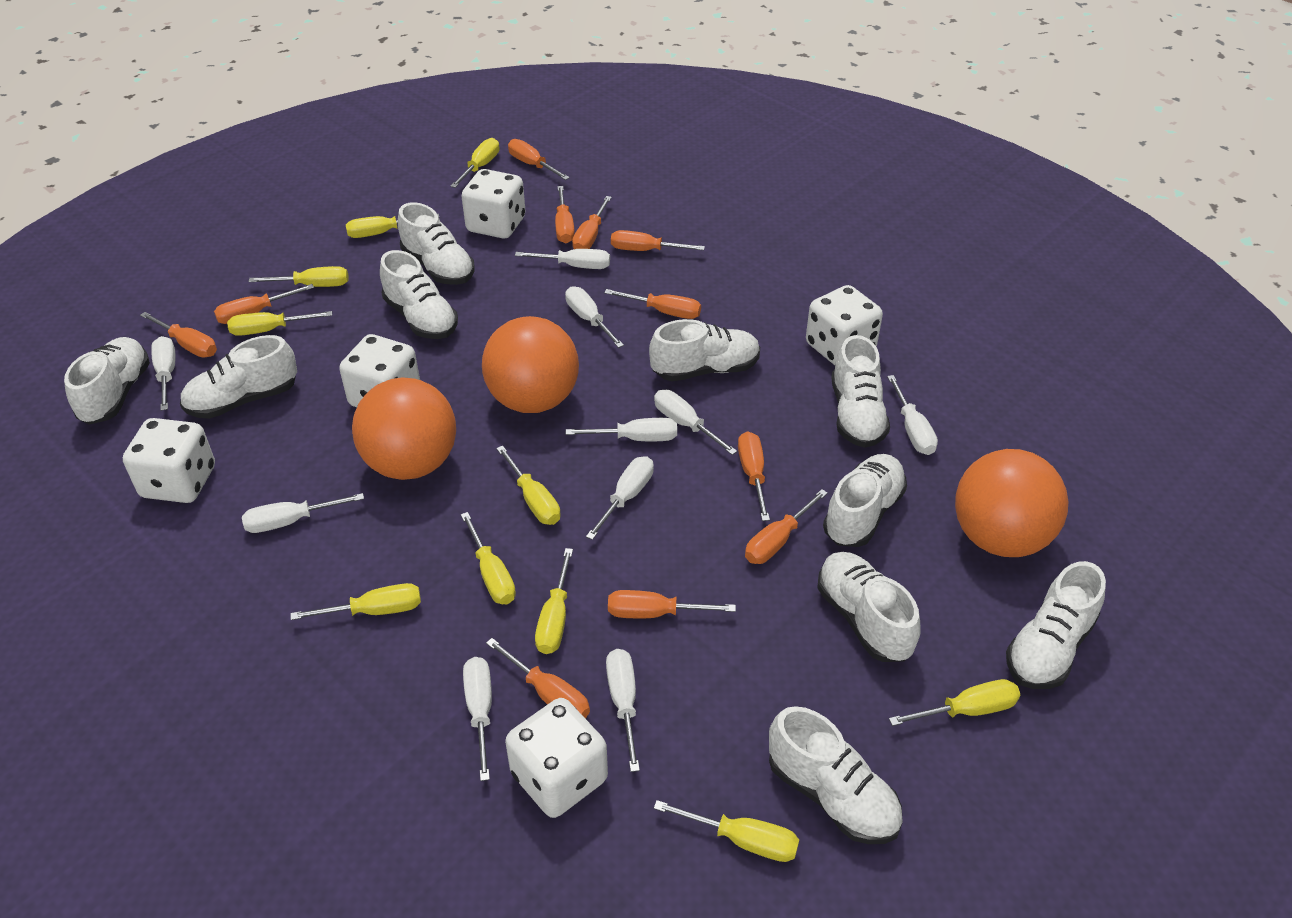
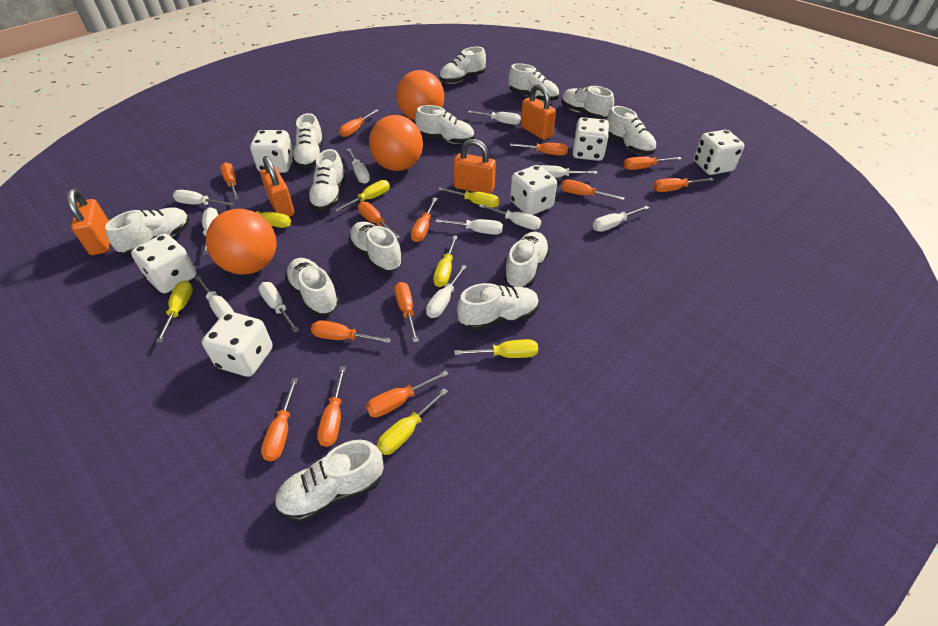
orange padlock: 0 -> 4
orange screwdriver: 11 -> 13
white dice: 5 -> 6
white screwdriver: 10 -> 11
white shoe: 10 -> 13
yellow screwdriver: 10 -> 7

